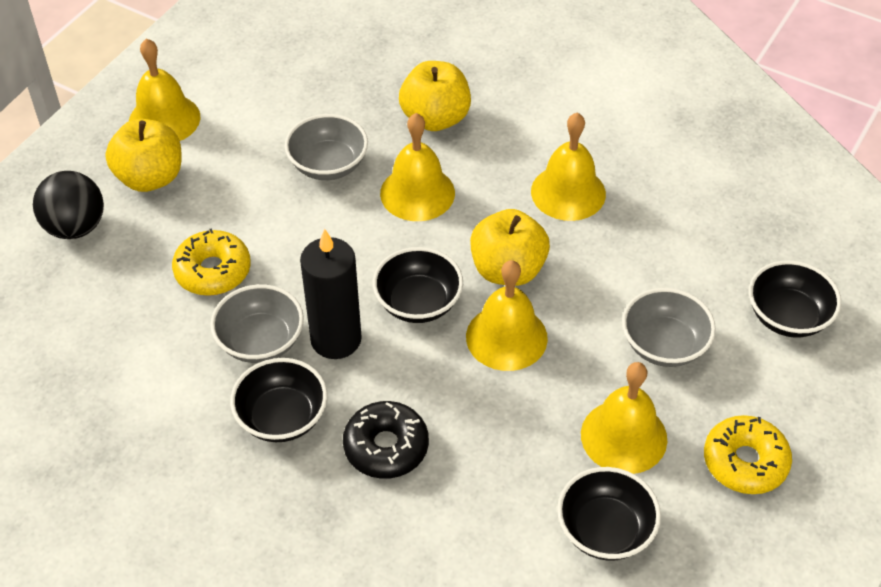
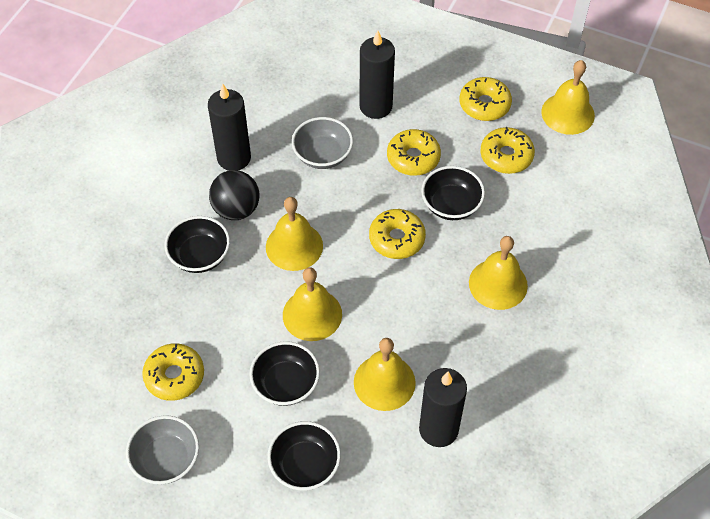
black candle: 1 -> 3
black donut: 1 -> 0
grey bowl: 3 -> 2
yellow apple: 3 -> 0
yellow donut: 2 -> 5

